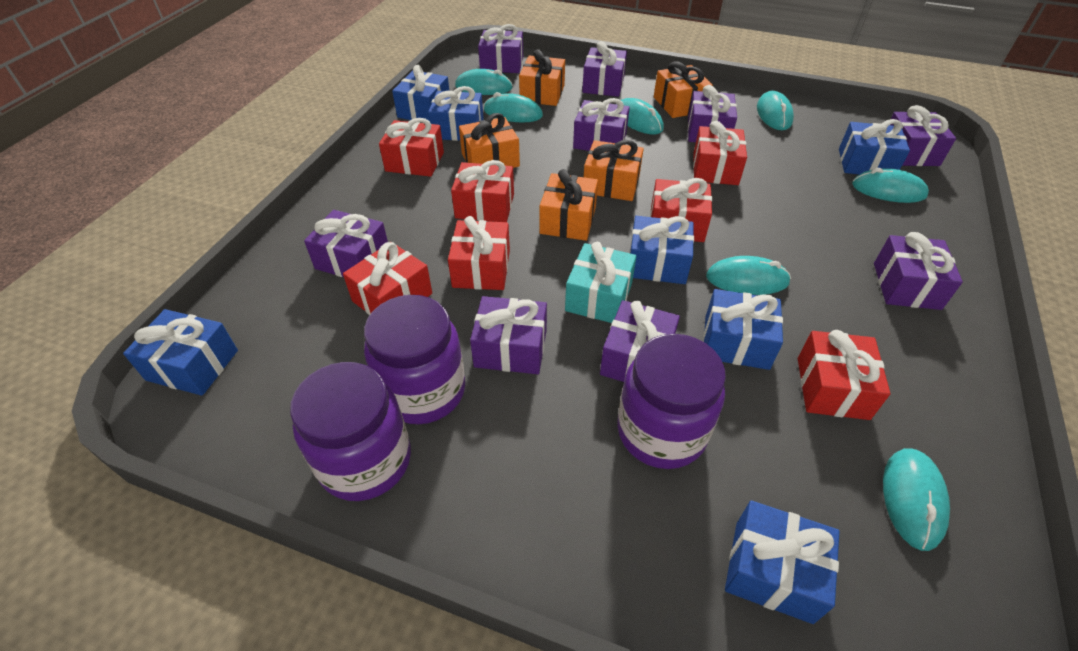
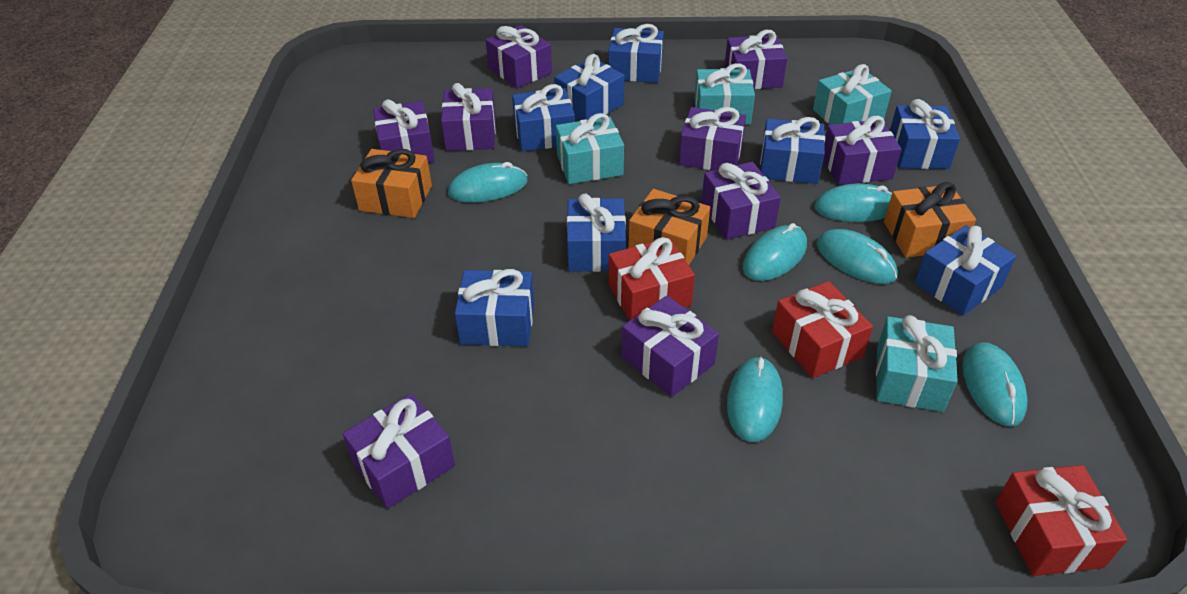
blue gift: 7 -> 8
orange gift: 5 -> 3
purple jar: 3 -> 0
red gift: 7 -> 3
turquoise gift: 1 -> 4
turquoise mouse: 7 -> 6

